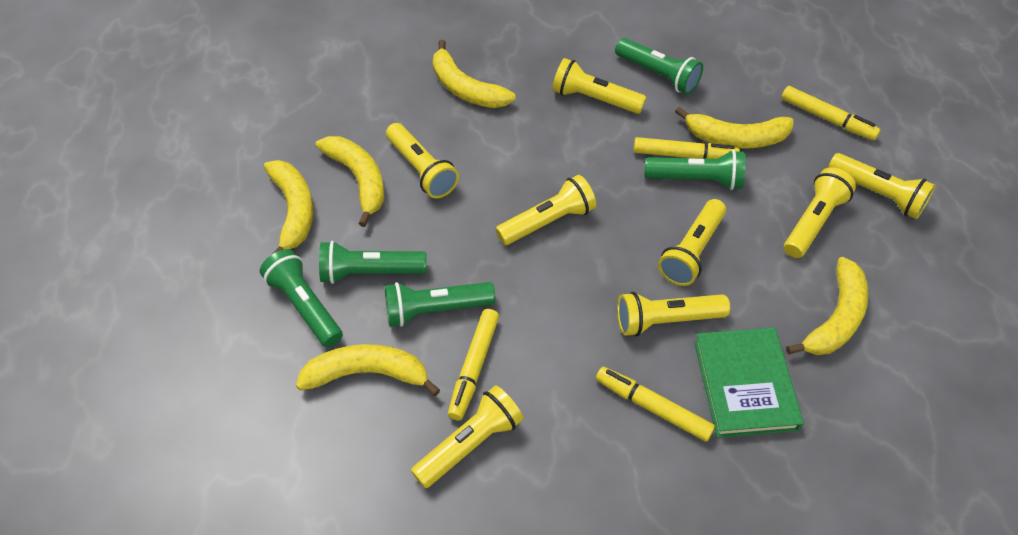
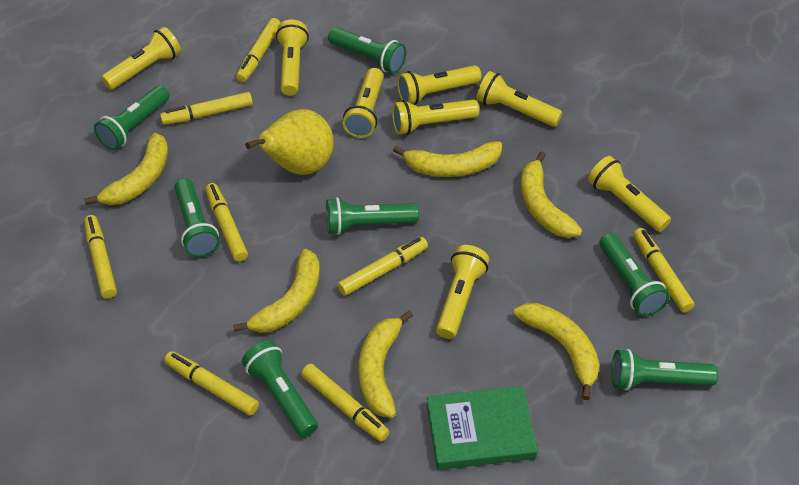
green flashlight: 5 -> 7
yellow marker: 4 -> 8
yellow pear: 0 -> 1

